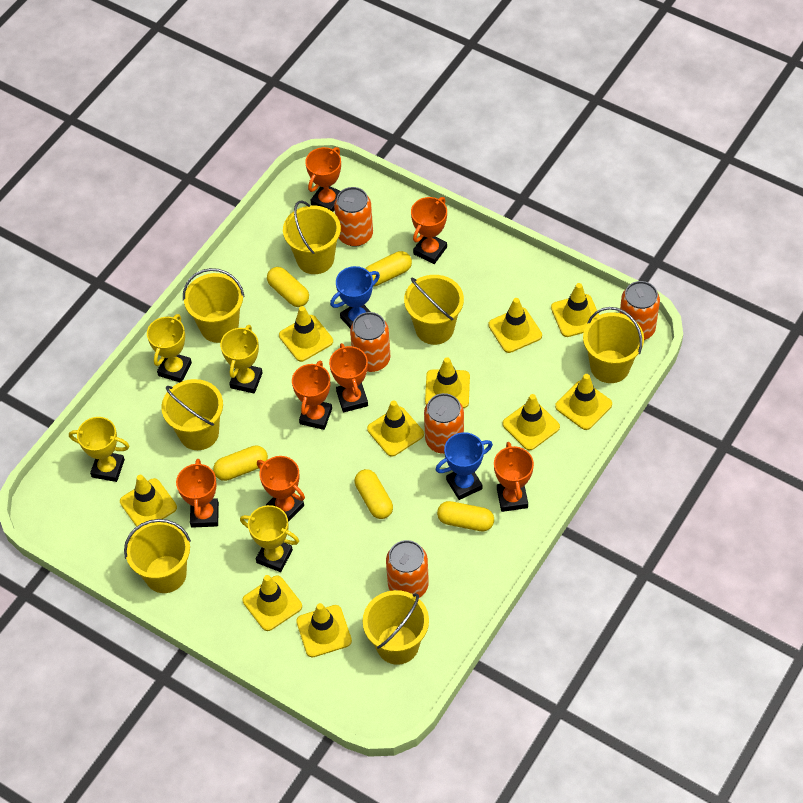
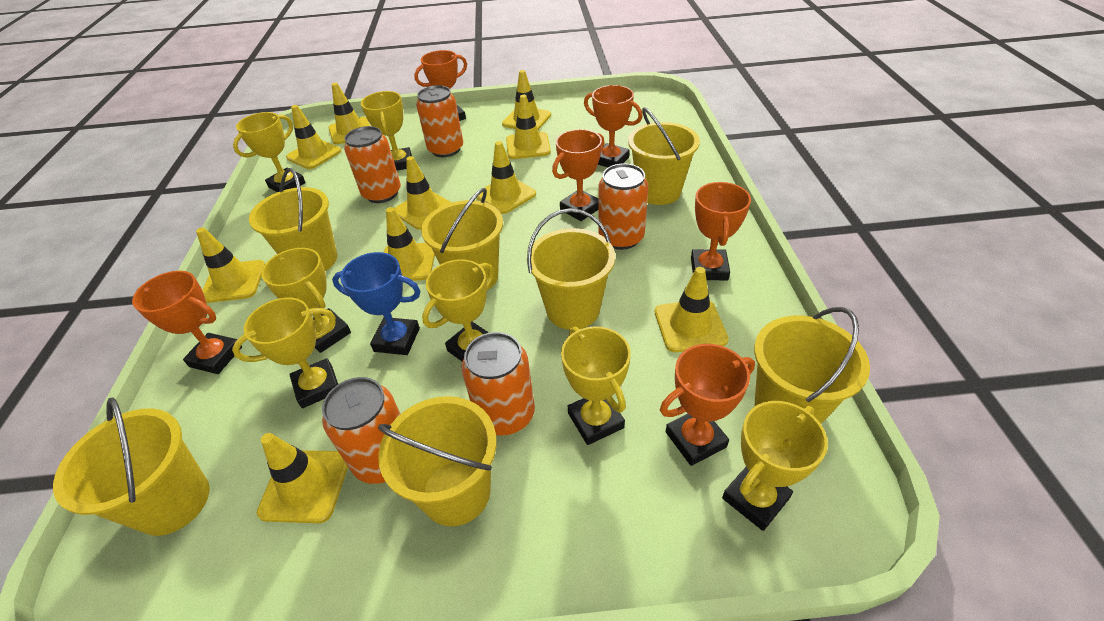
blue trophy: 2 -> 1
orange trophy: 7 -> 6
yellow capsule: 5 -> 0
yellow trophy: 4 -> 7

